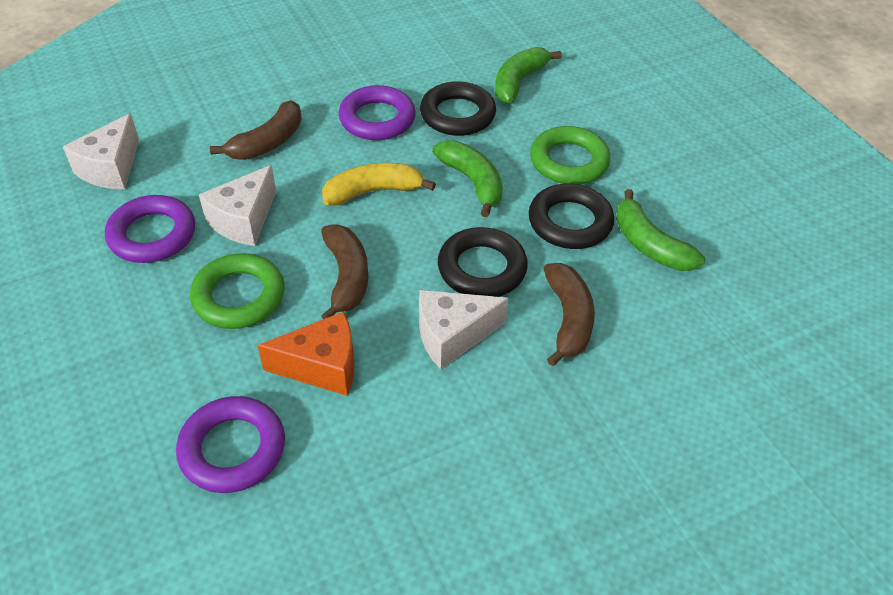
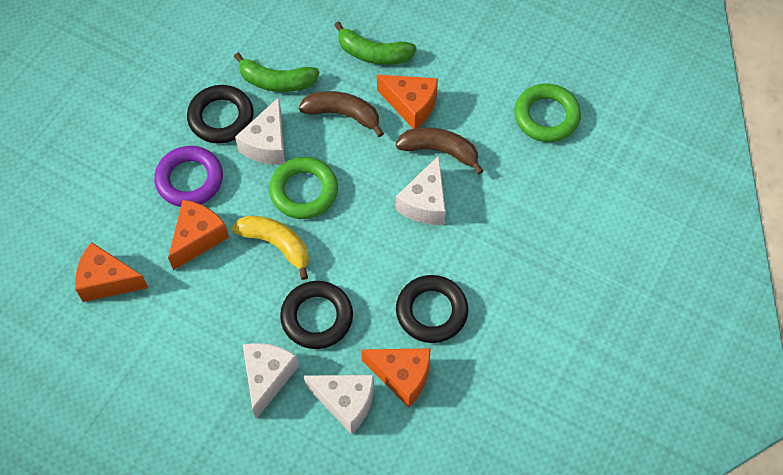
brown banana: 3 -> 2
green banana: 3 -> 2
orange cheese: 1 -> 4
purple ring: 3 -> 1
white cheese: 3 -> 4

